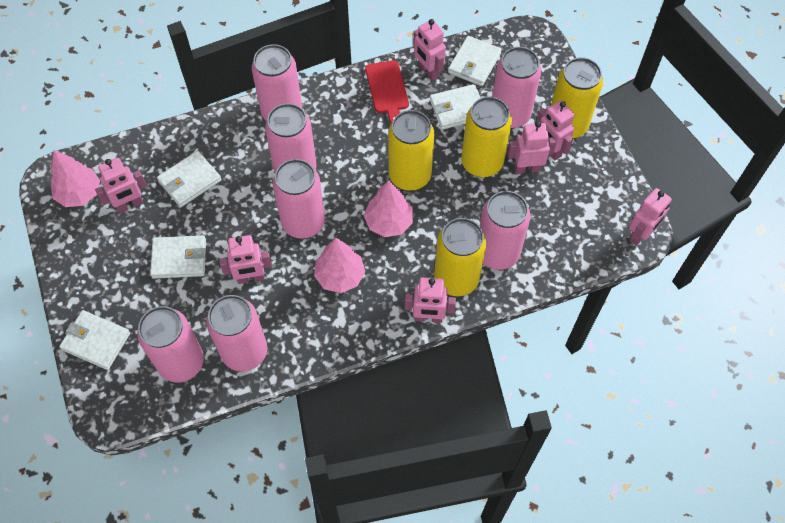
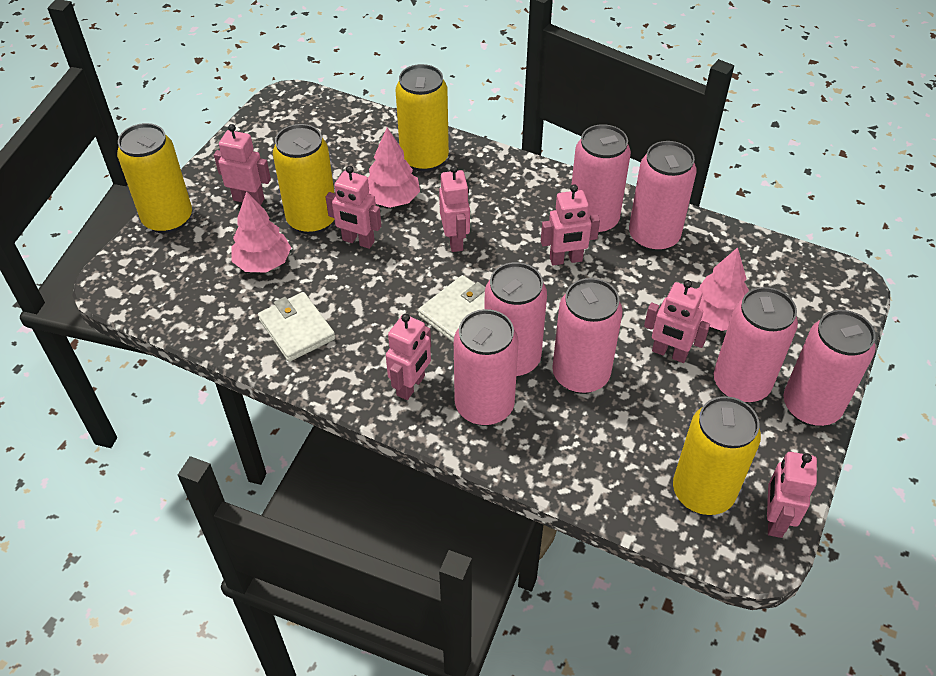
red cutting board: 1 -> 0
white wallet: 5 -> 2

